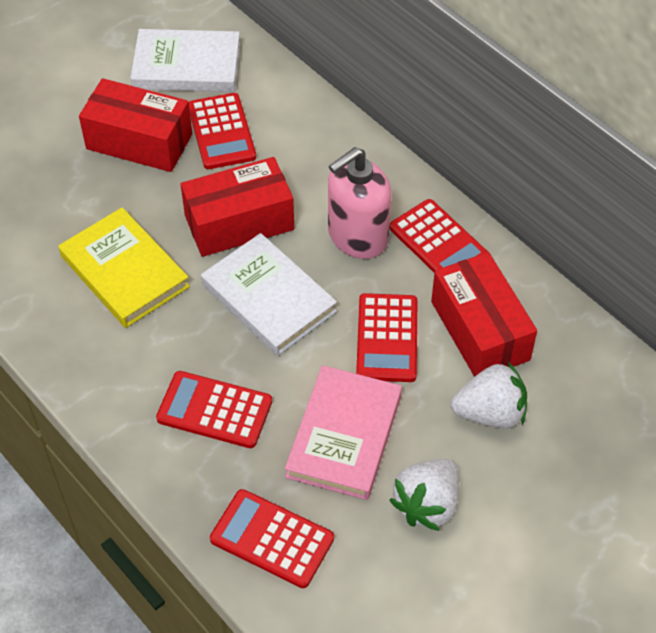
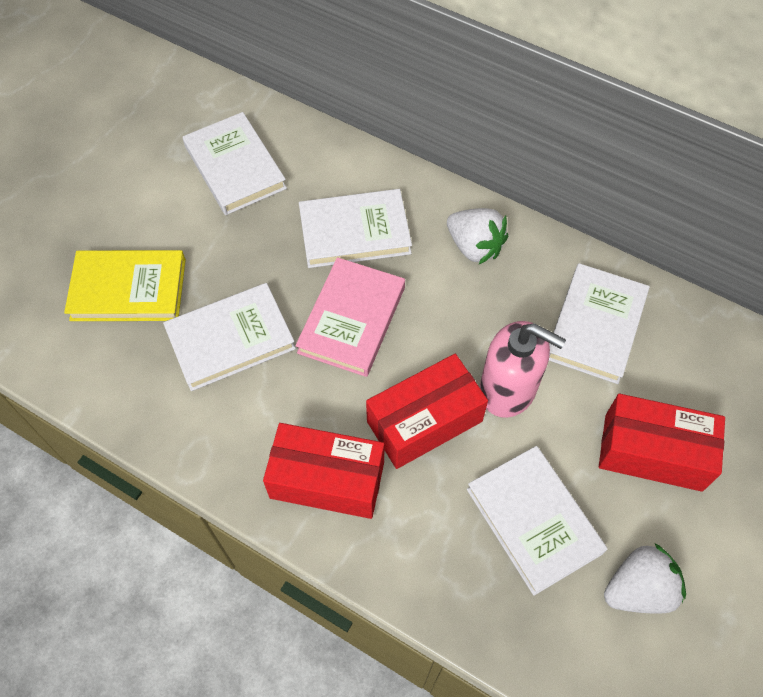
red calculator: 5 -> 0
white book: 2 -> 5

